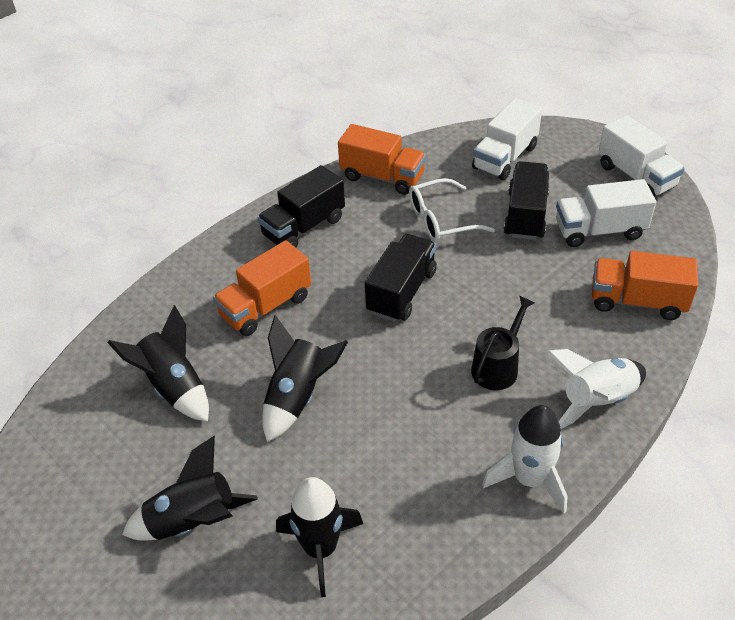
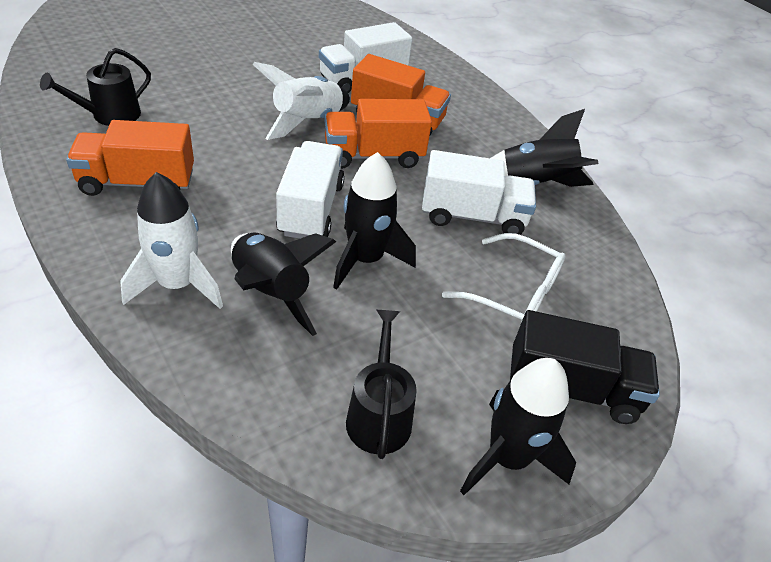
black truck: 3 -> 1
black watering can: 1 -> 2

